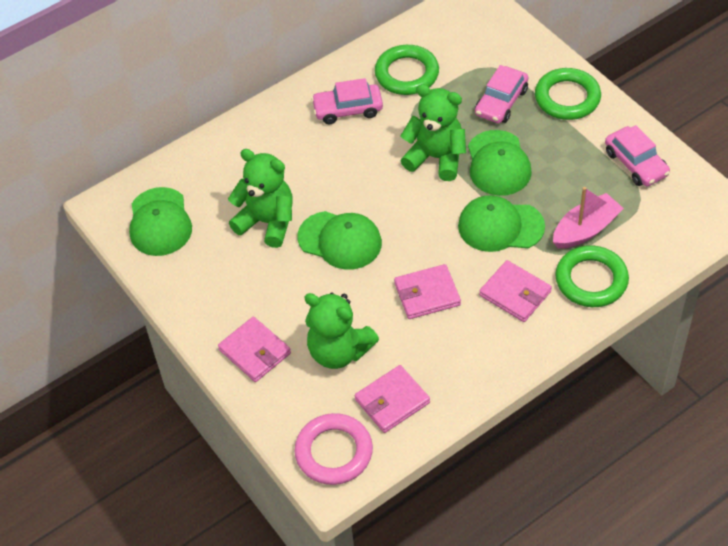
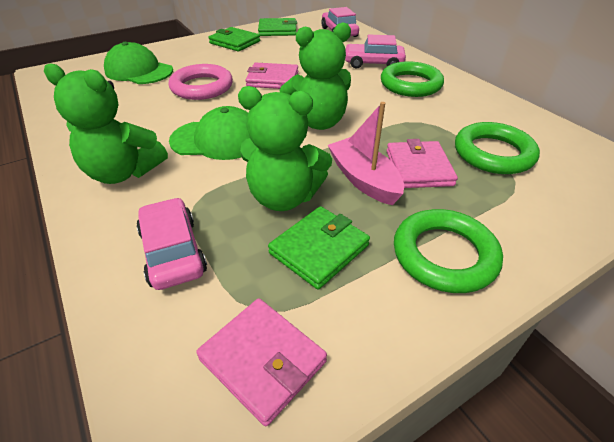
green cap: 4 -> 2
green wallet: 0 -> 3
pink wallet: 4 -> 3

